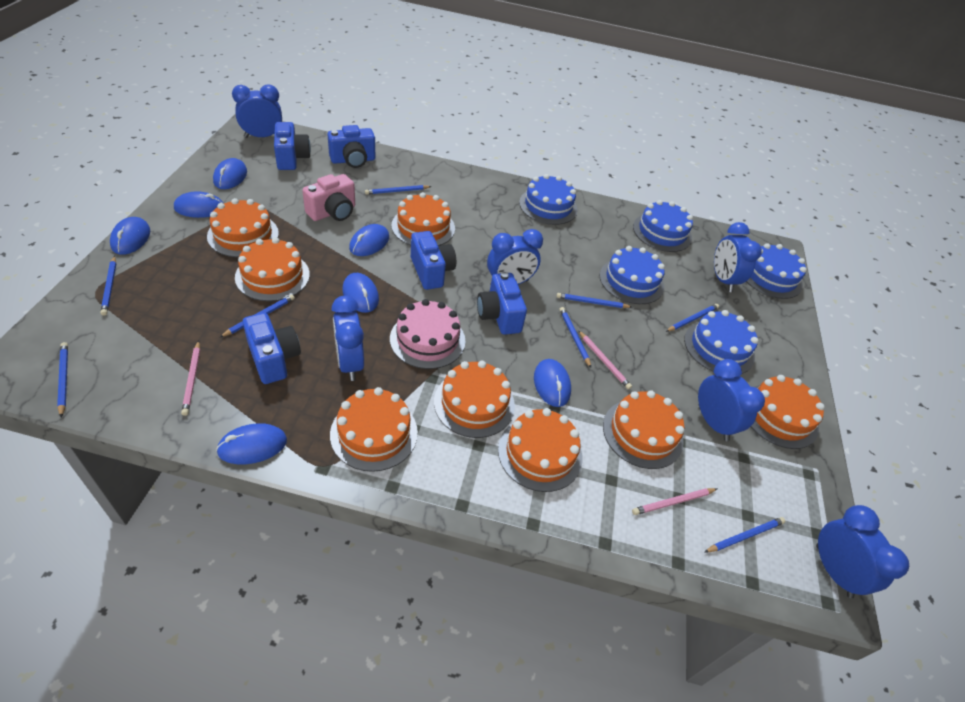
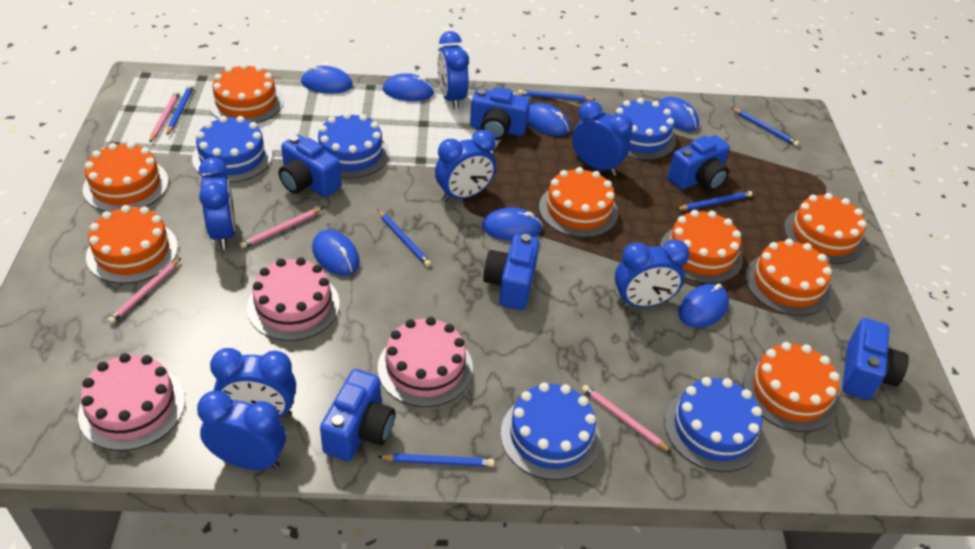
blue camera: 5 -> 6
blue clock: 6 -> 7
blue pencil: 8 -> 6
pink cake: 1 -> 3
pink camera: 1 -> 0
pink pencil: 3 -> 4

